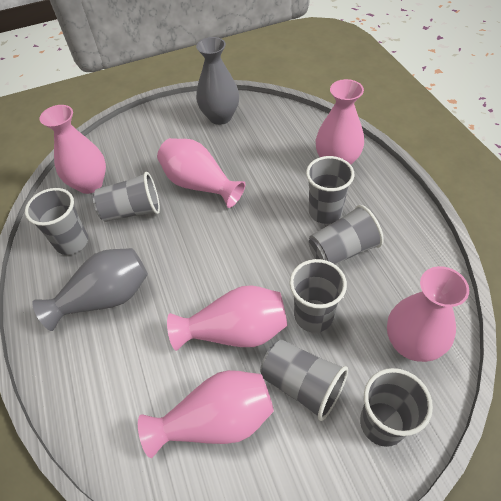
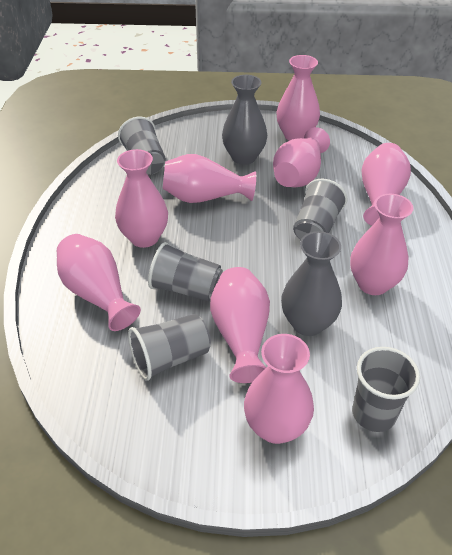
grey cup: 7 -> 5
pink vase: 6 -> 9

